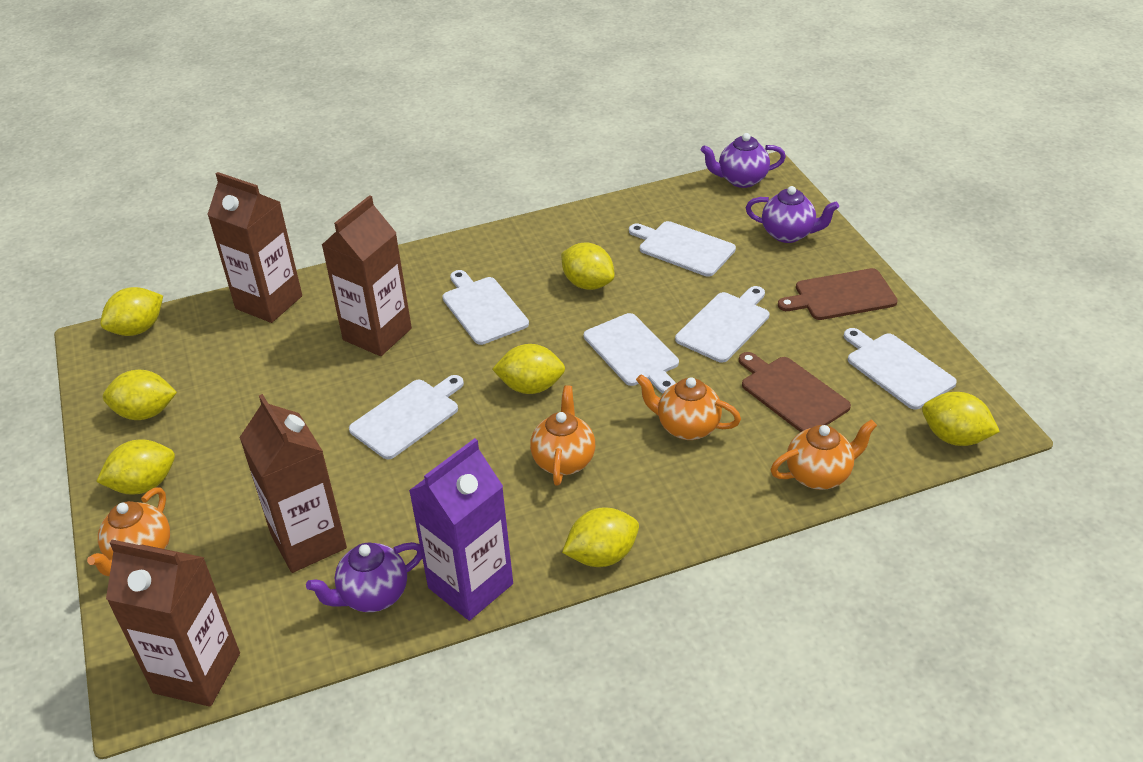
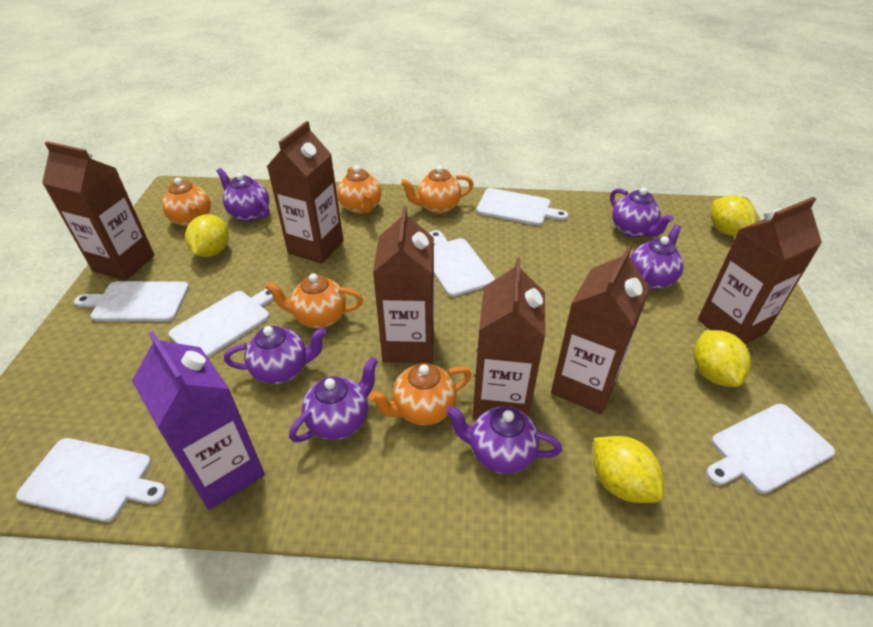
brown carton: 4 -> 6
brown cutting board: 2 -> 0
orange teapot: 4 -> 5
purple teapot: 3 -> 6
yellow lemon: 7 -> 4

